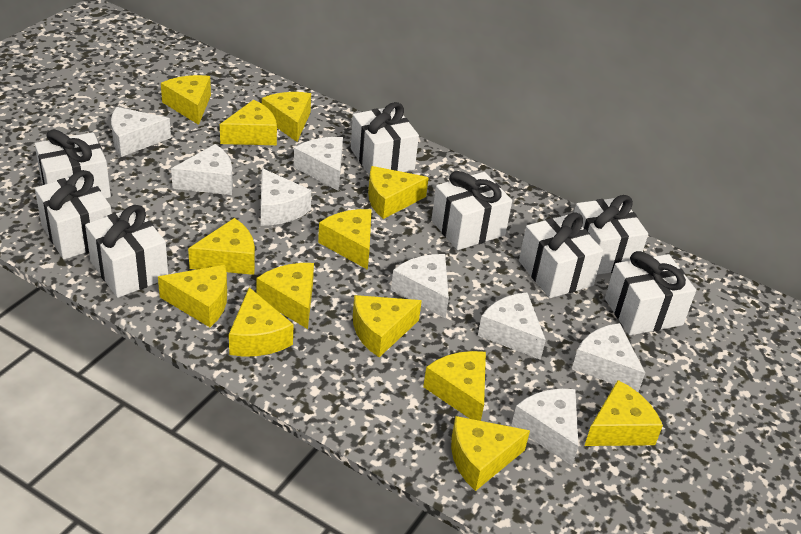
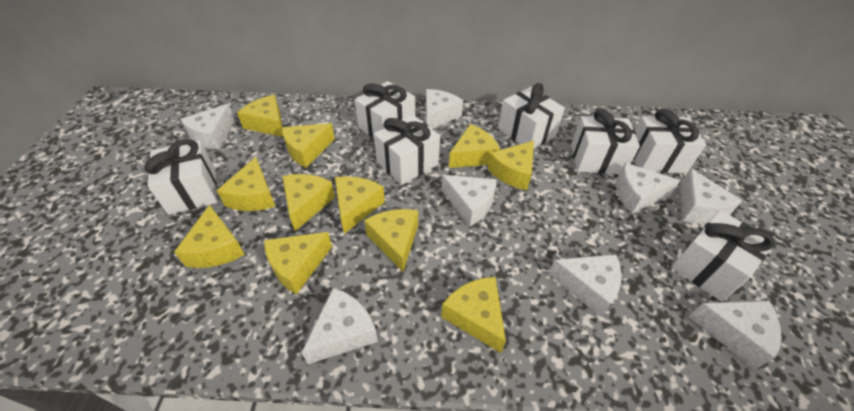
white gift: 8 -> 7
yellow cheese: 13 -> 11

